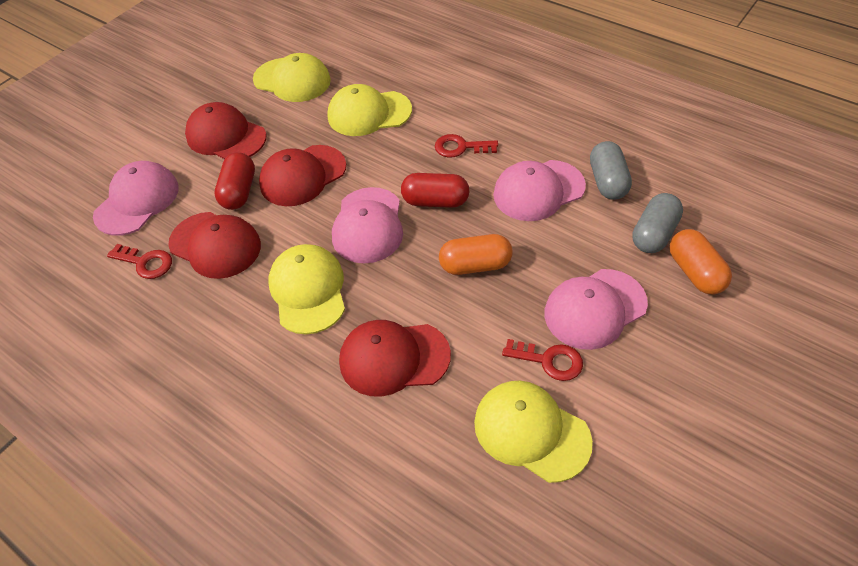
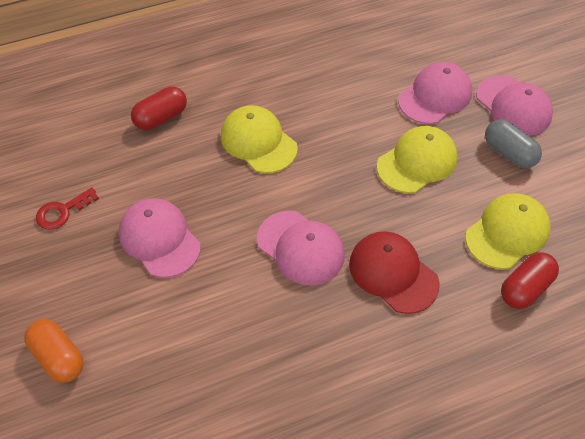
grey capsule: 2 -> 1
orange capsule: 2 -> 1
red cap: 4 -> 1
red key: 3 -> 1
yellow cap: 4 -> 3

